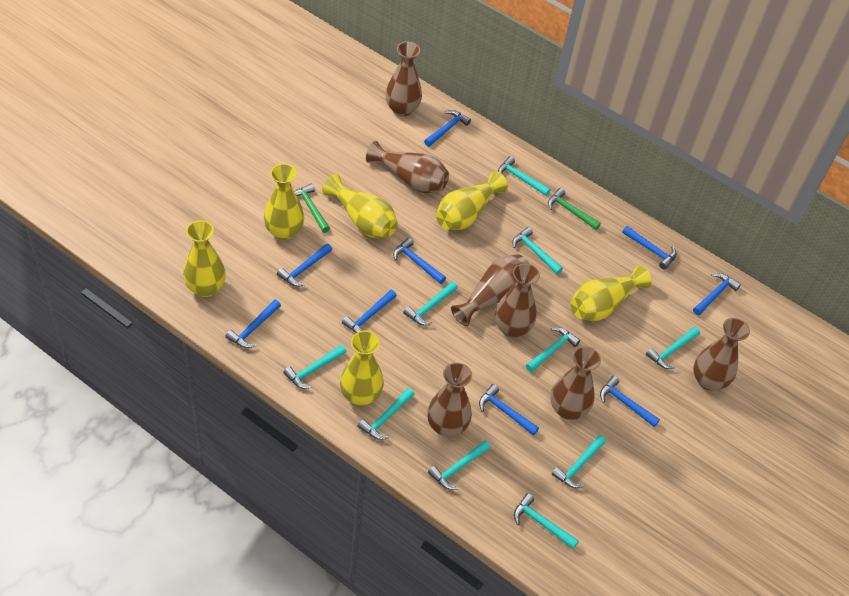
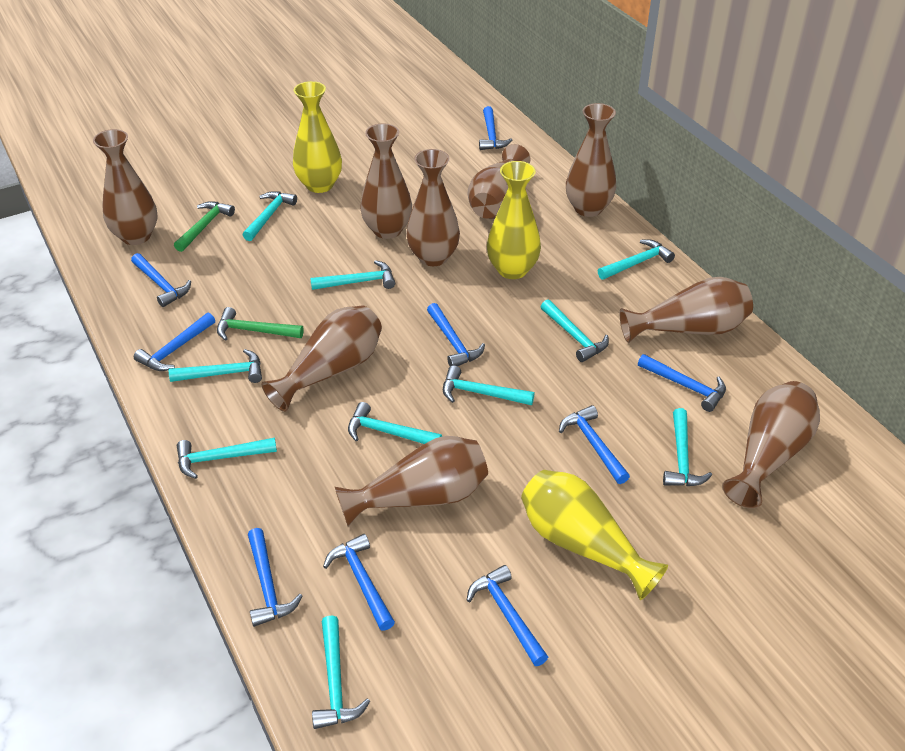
brown vase: 7 -> 9
yellow vase: 6 -> 3

